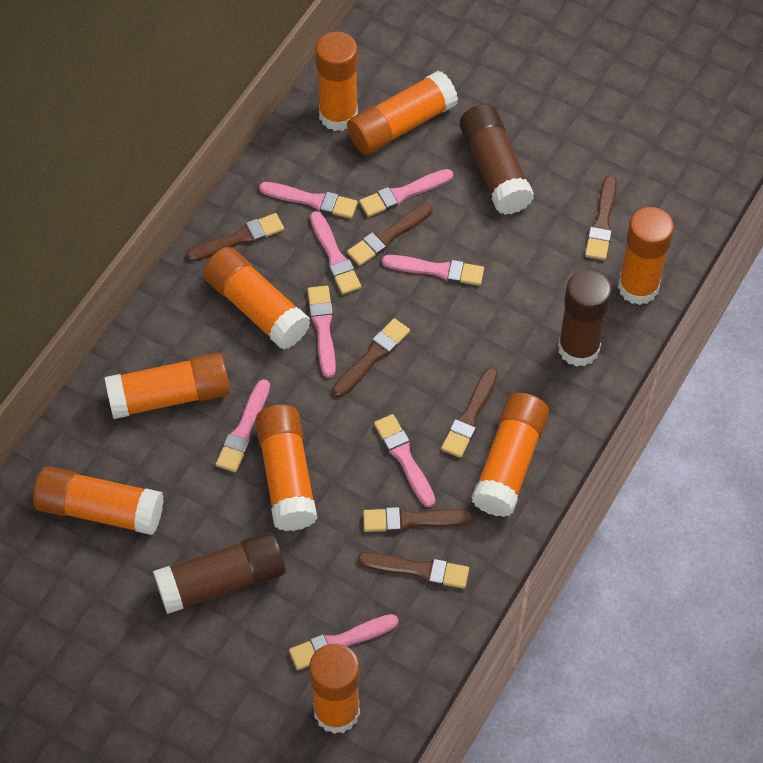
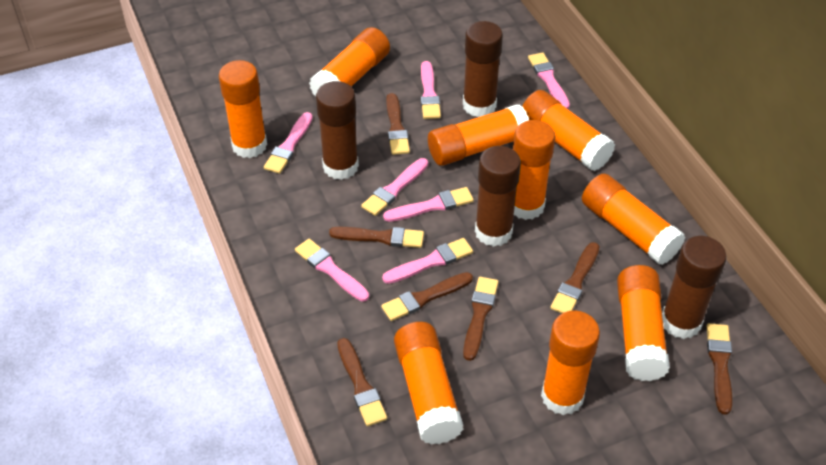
brown glue stick: 3 -> 4
pink brush: 8 -> 7

